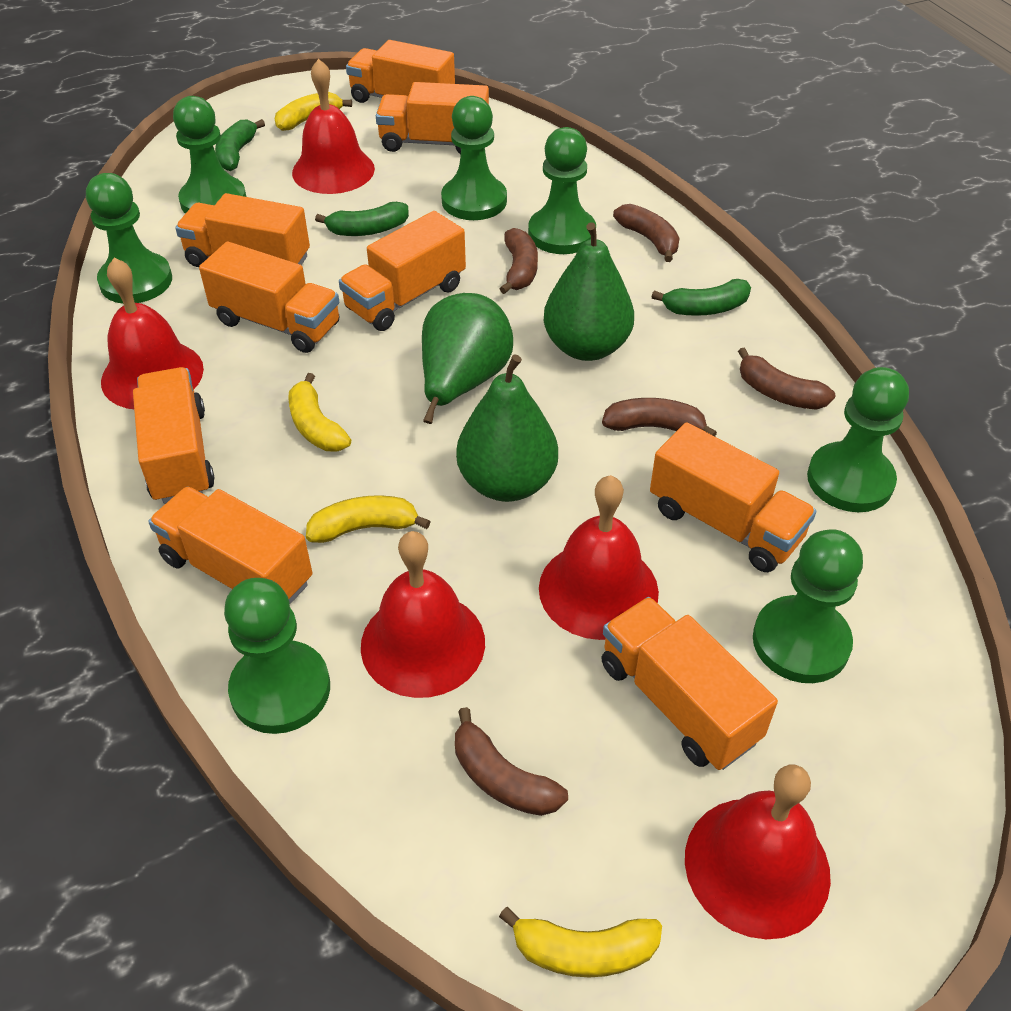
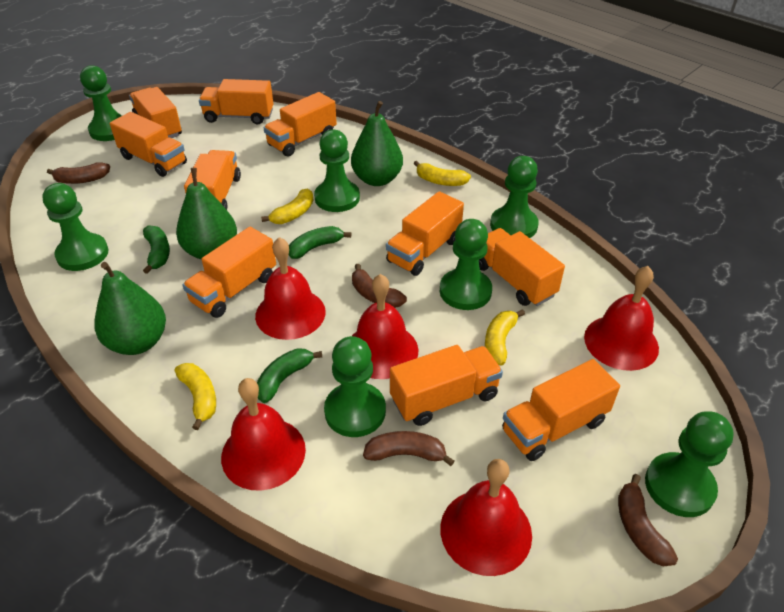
brown banana: 5 -> 4
orange truck: 9 -> 10

